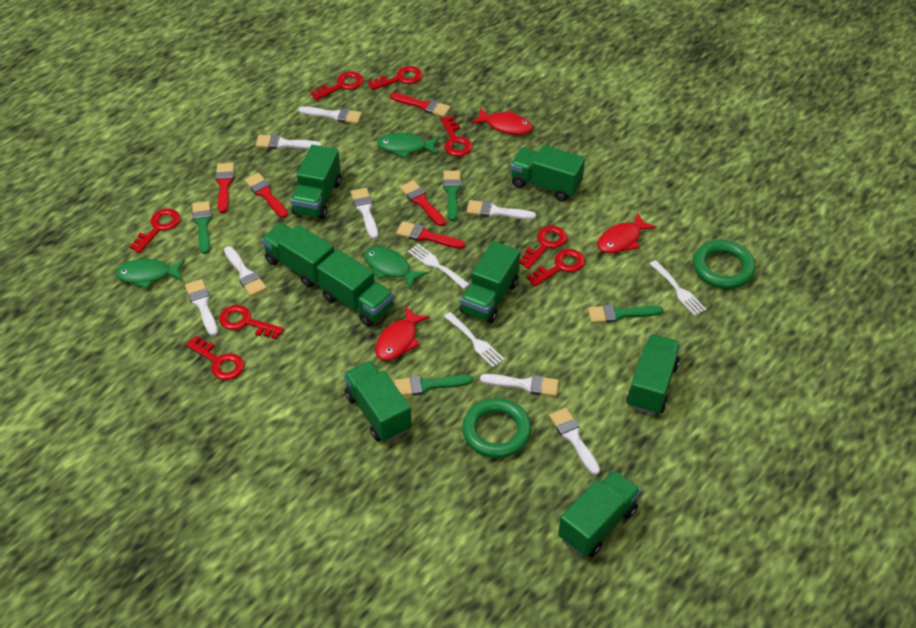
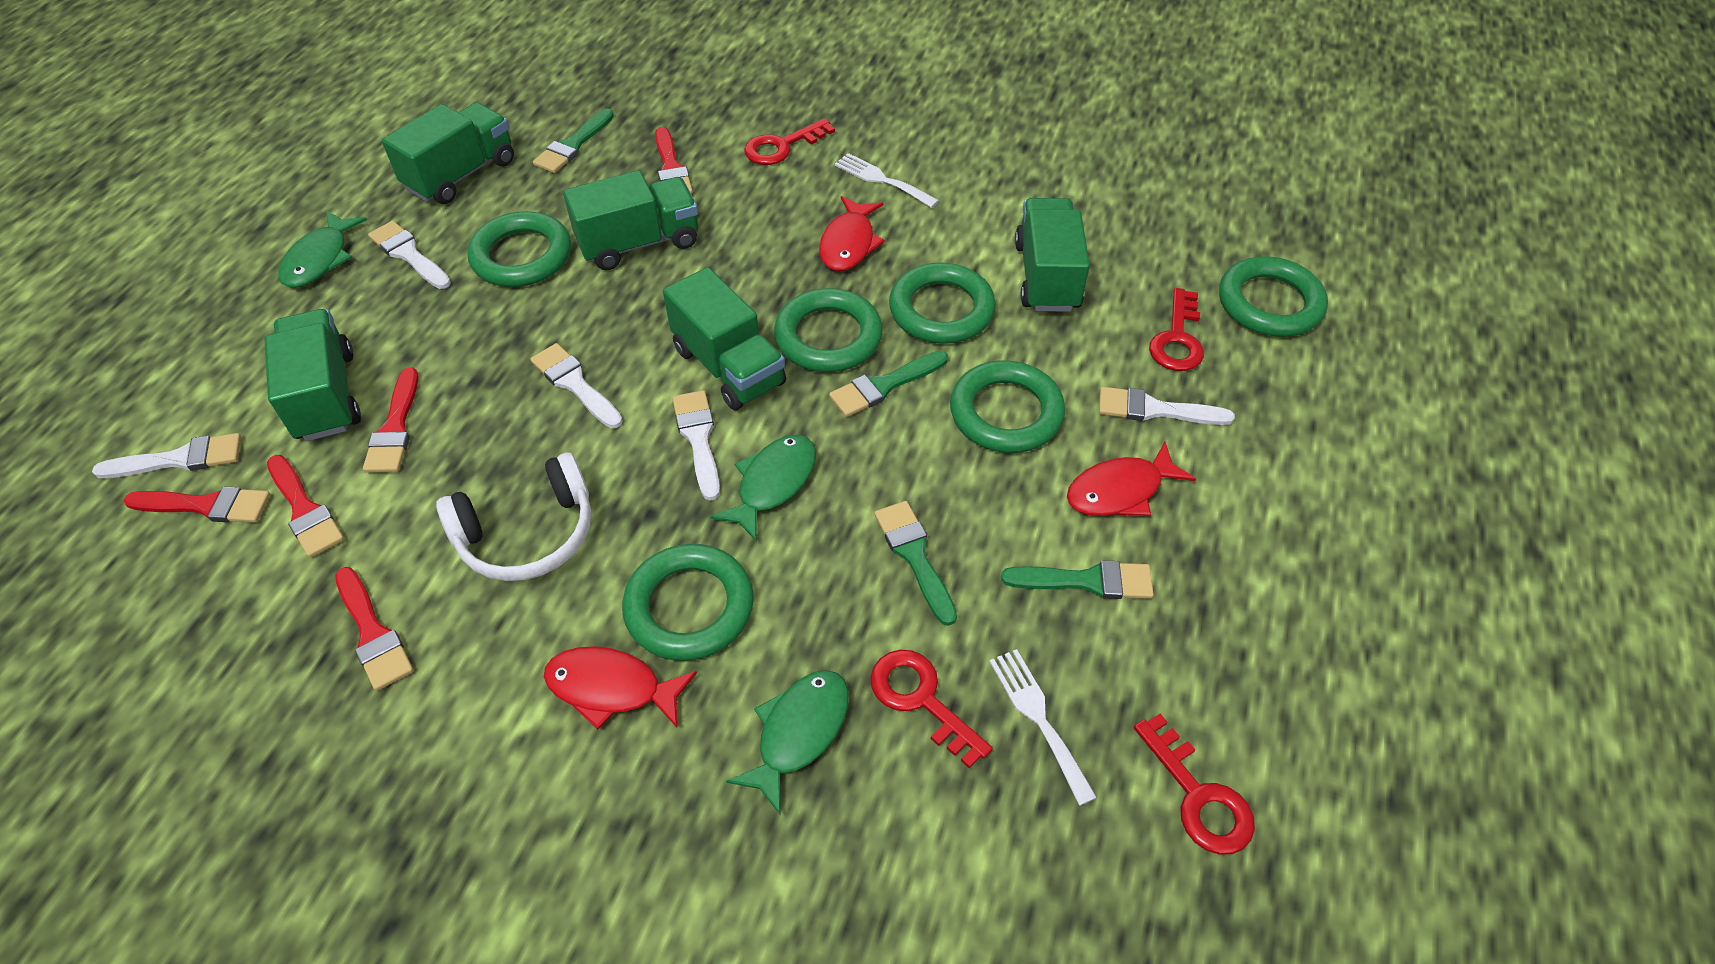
green ring: 2 -> 6
green truck: 8 -> 5
red key: 8 -> 4
white brush: 8 -> 5
white fork: 3 -> 2
white headphones: 0 -> 1

